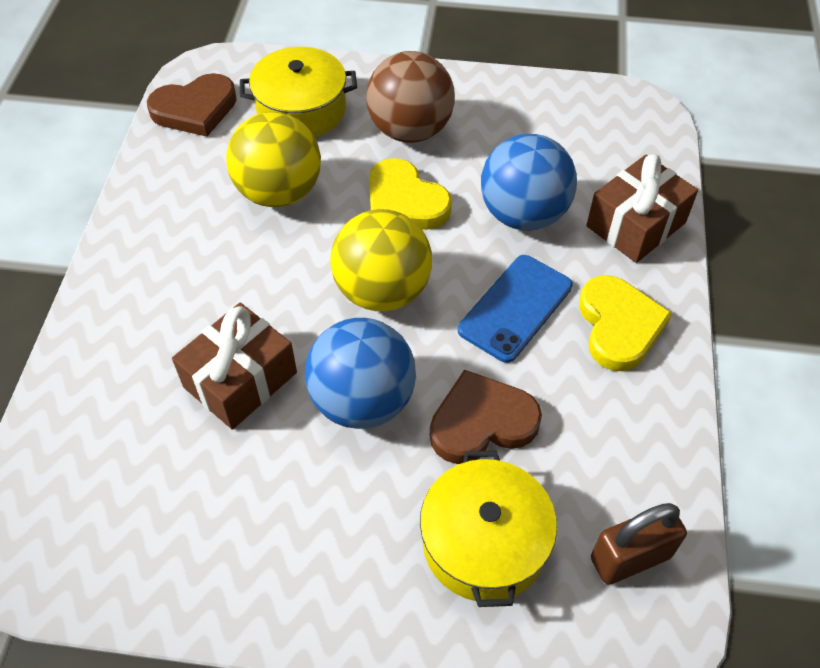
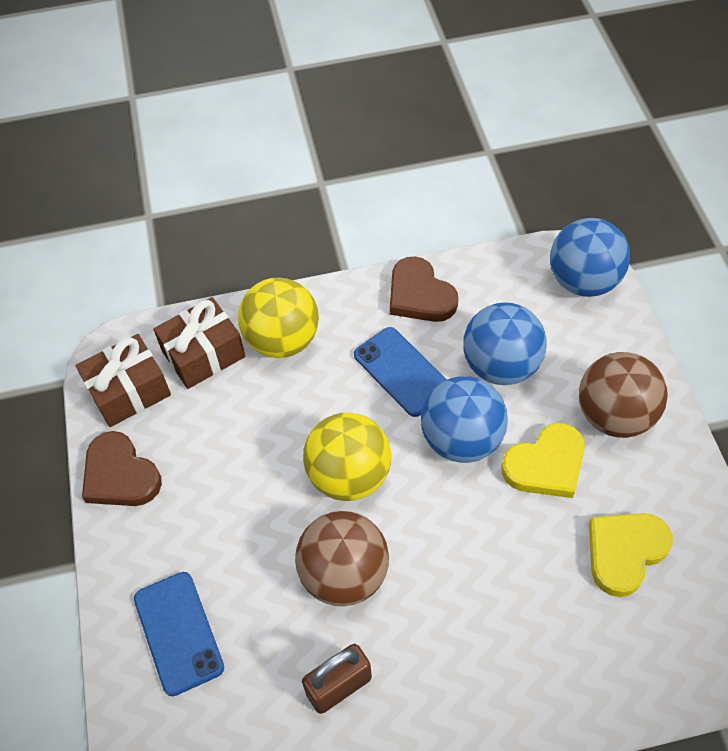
blue ball: 2 -> 3
blue phone: 1 -> 2
brown ball: 1 -> 2
yellow pot: 2 -> 0

